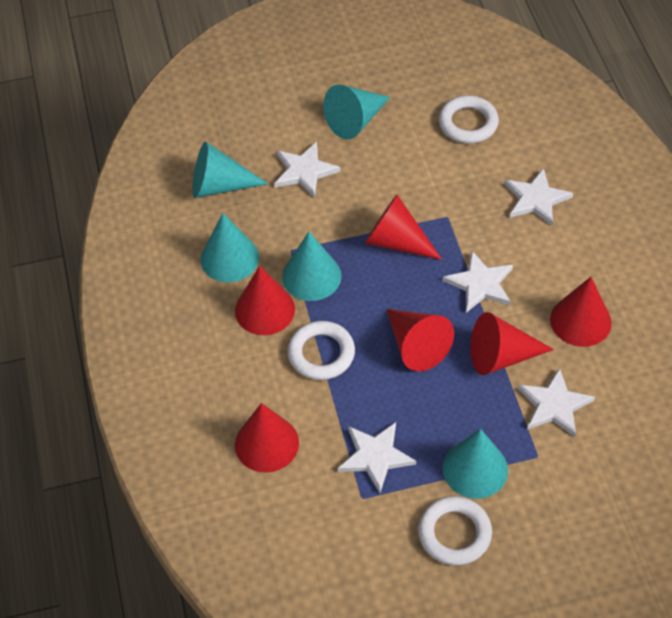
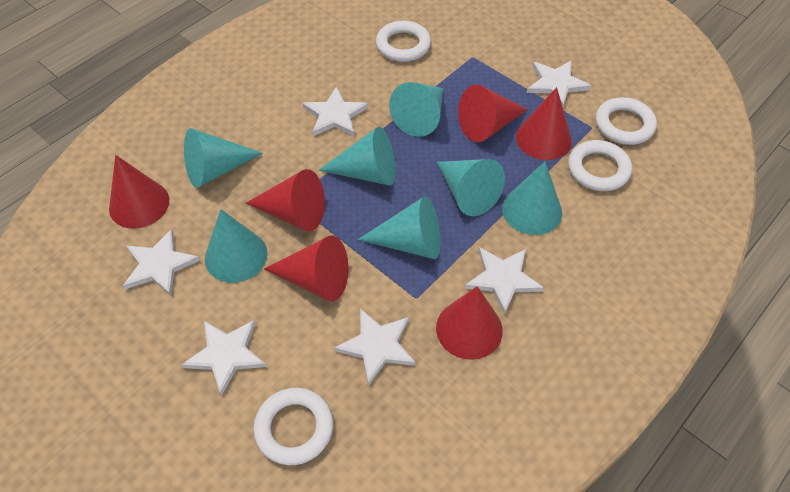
turquoise cone: 5 -> 7
white ring: 3 -> 4
white star: 5 -> 6

